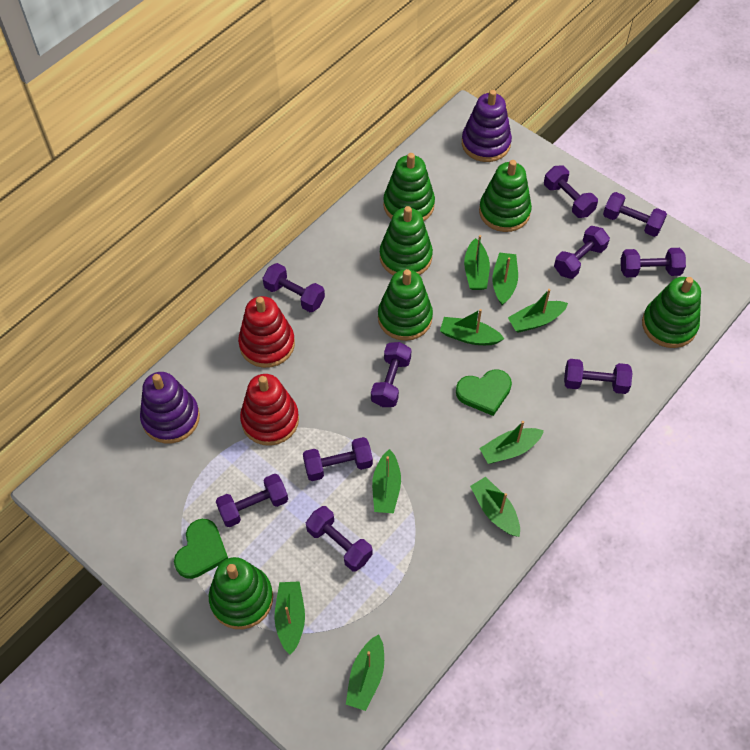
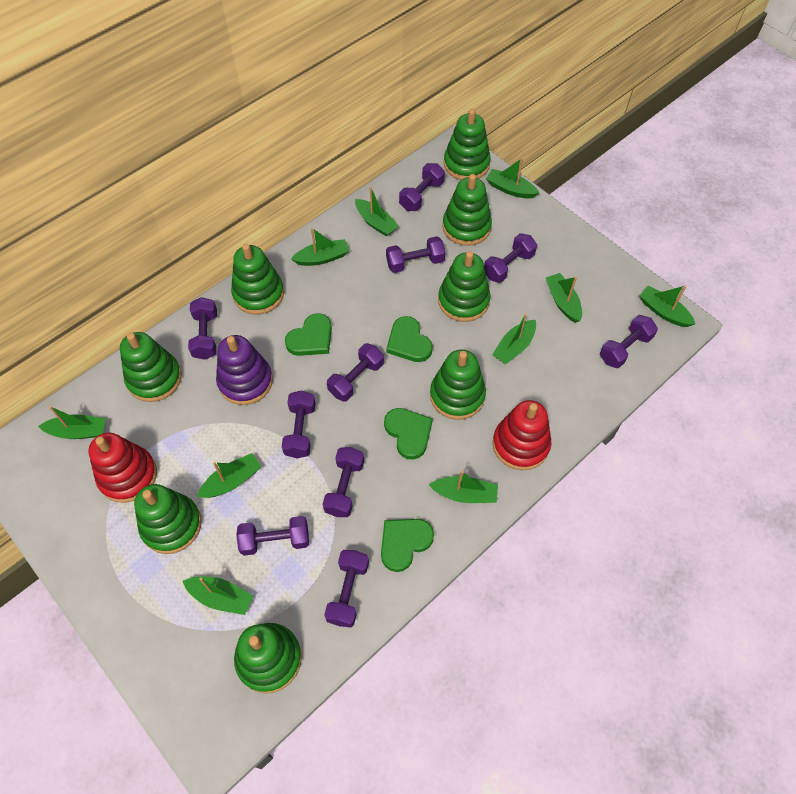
green boat: 9 -> 10
green heart: 2 -> 4
green stacking toy: 6 -> 8
purple stacking toy: 2 -> 1

